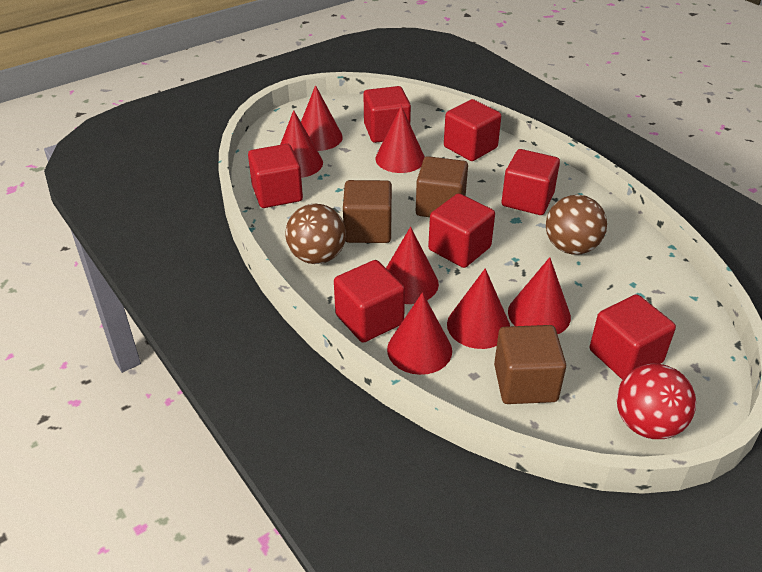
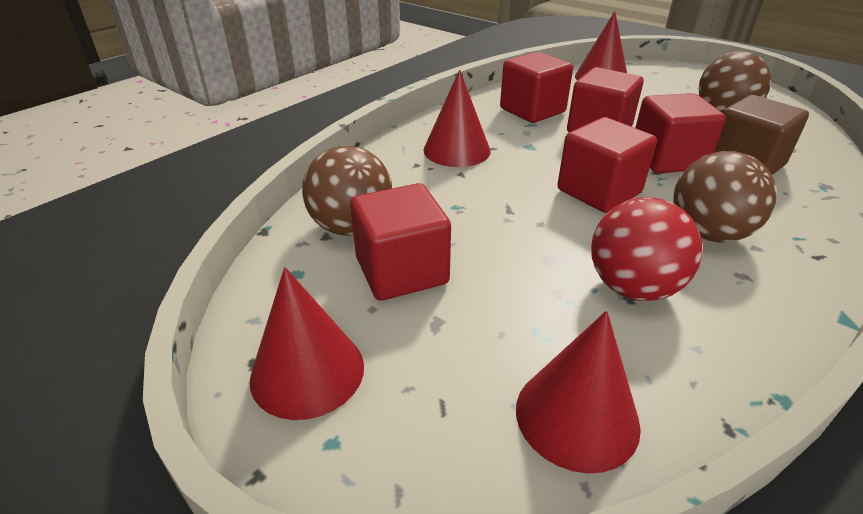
brown ball: 2 -> 3
brown cube: 3 -> 1
red cone: 7 -> 4
red cube: 7 -> 5

